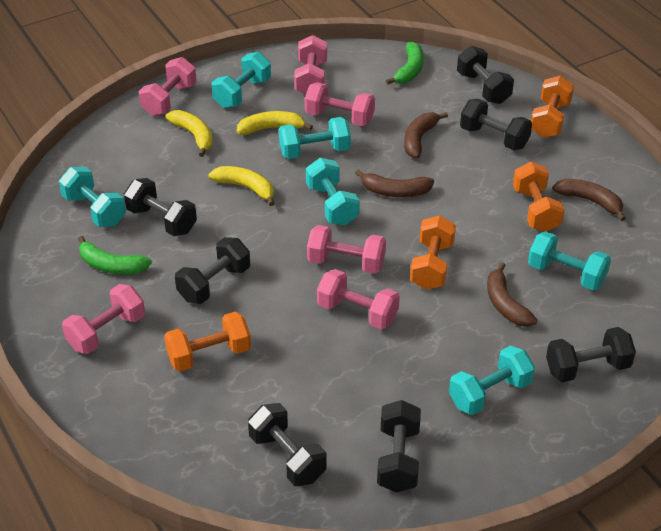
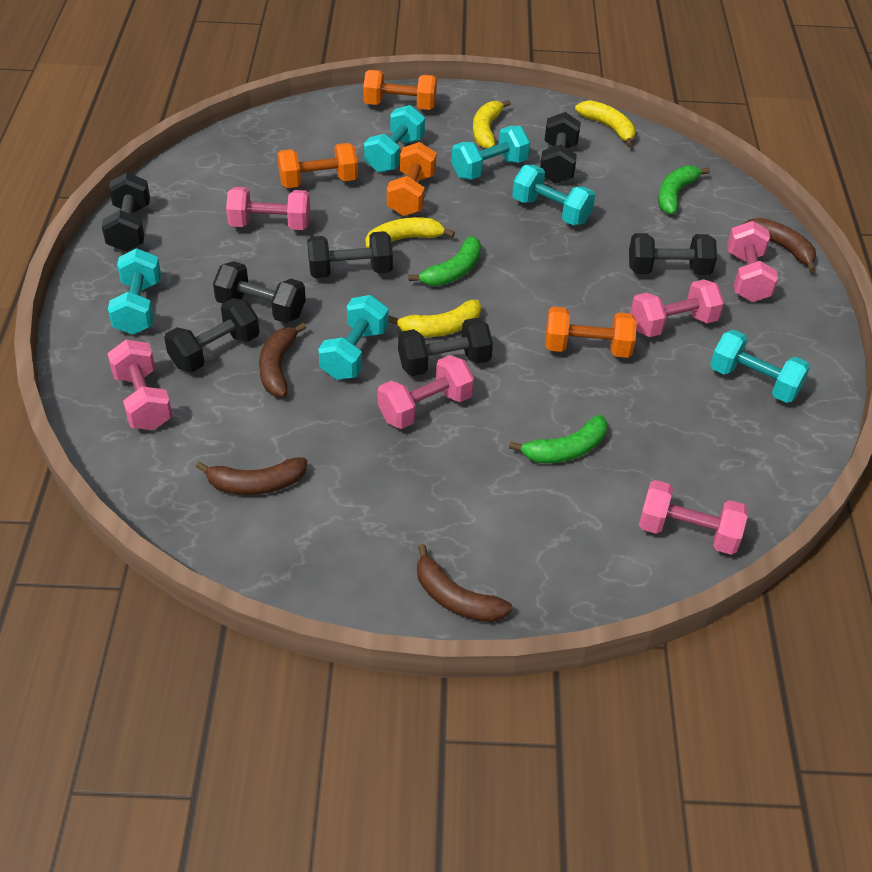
green banana: 2 -> 3
yellow banana: 3 -> 4

